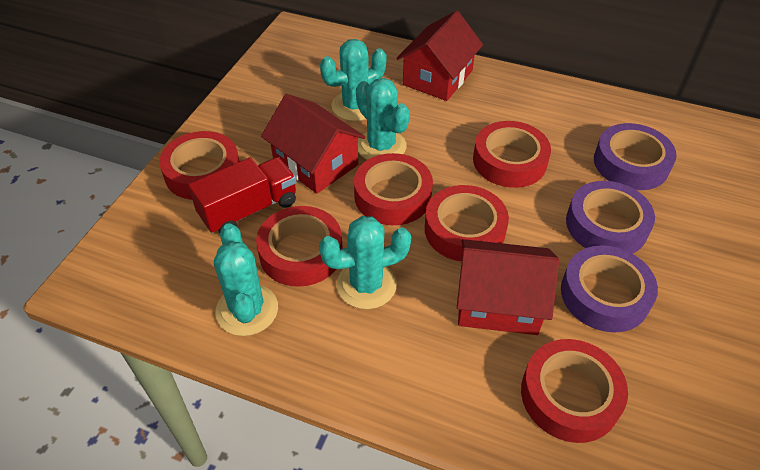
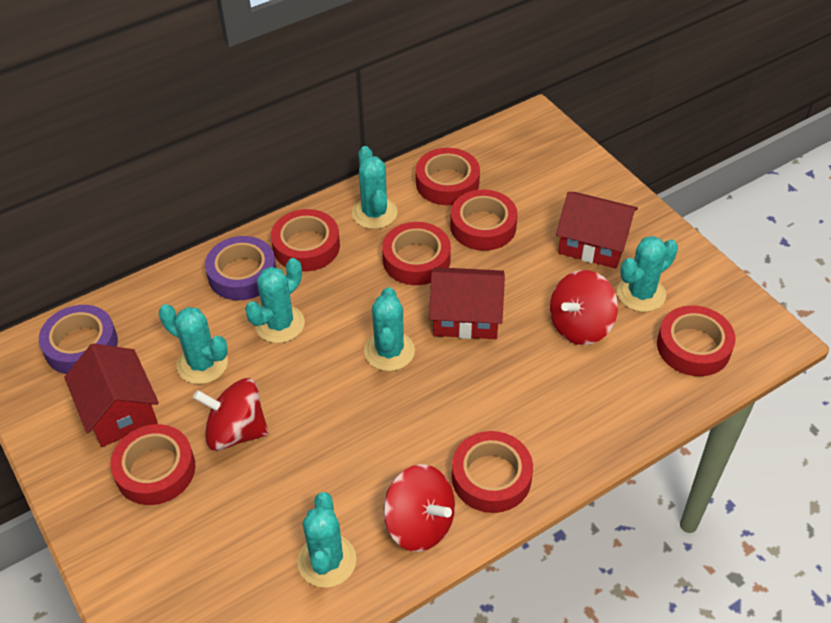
purple tape: 3 -> 2
red spinning top: 0 -> 3
red tape: 6 -> 7
red truck: 1 -> 0
turquoise cactus: 4 -> 6

